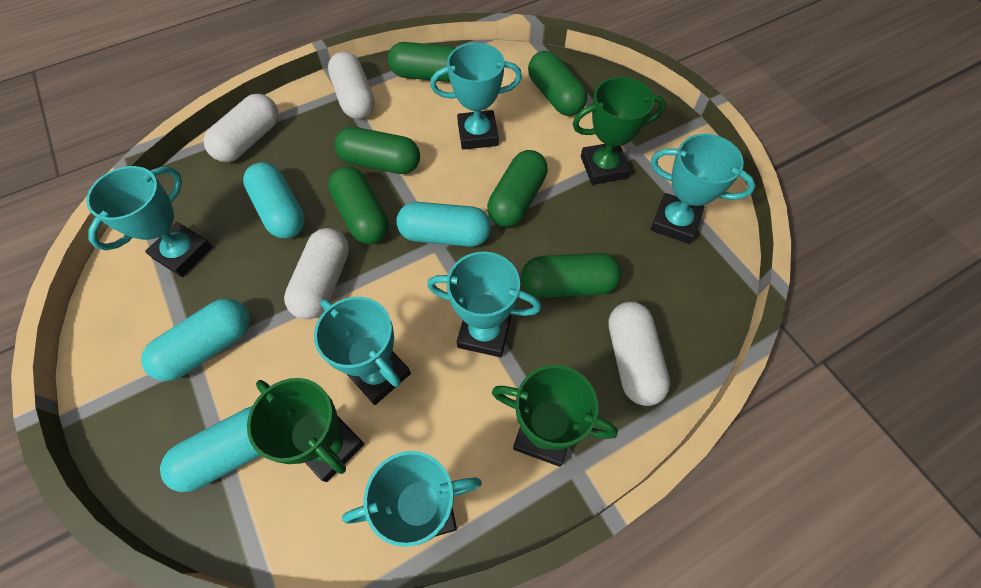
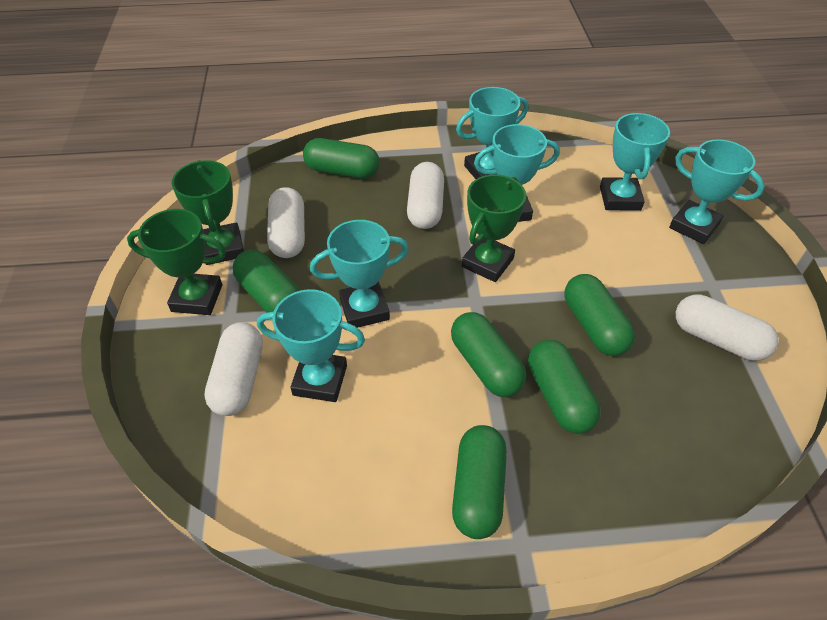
turquoise capsule: 4 -> 0

